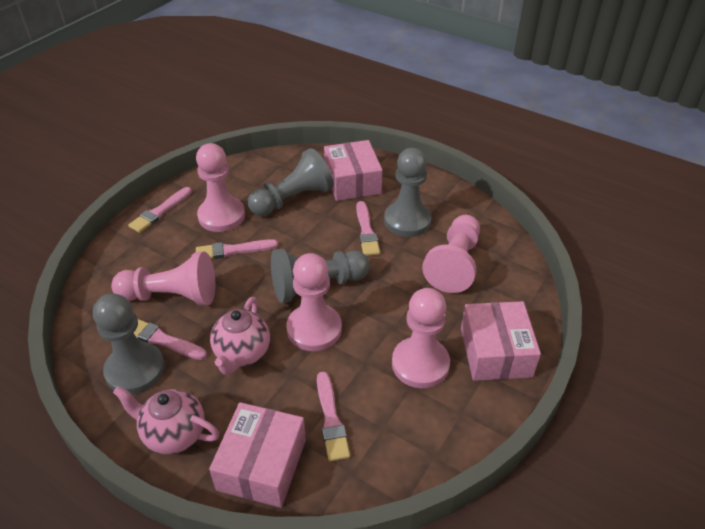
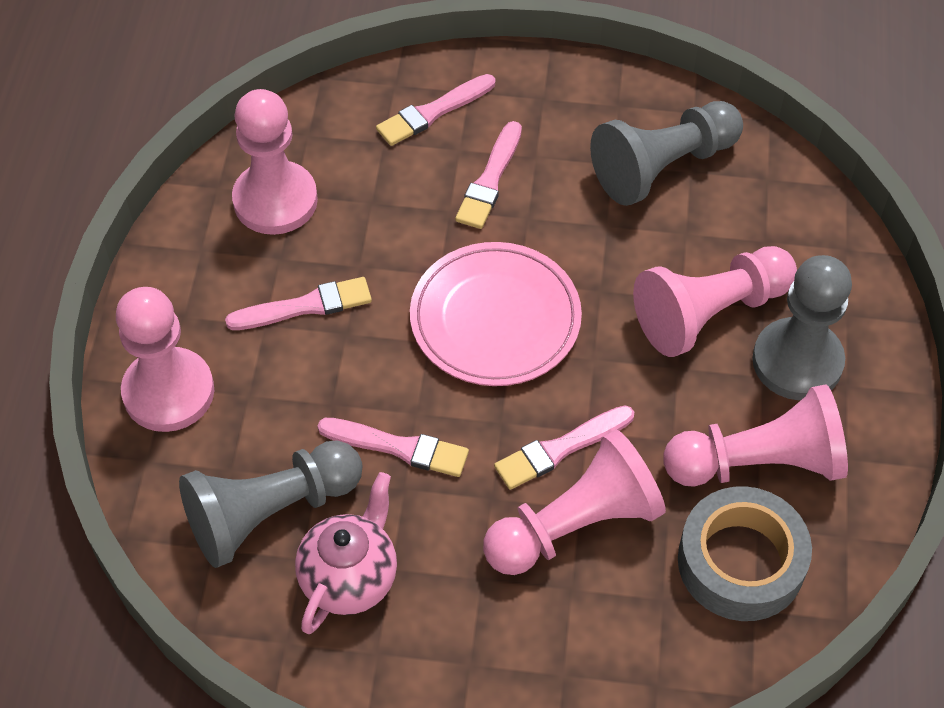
grey pawn: 4 -> 3
grey tape: 0 -> 1
pink box: 3 -> 0
pink plate: 0 -> 1
pink teapot: 2 -> 1

